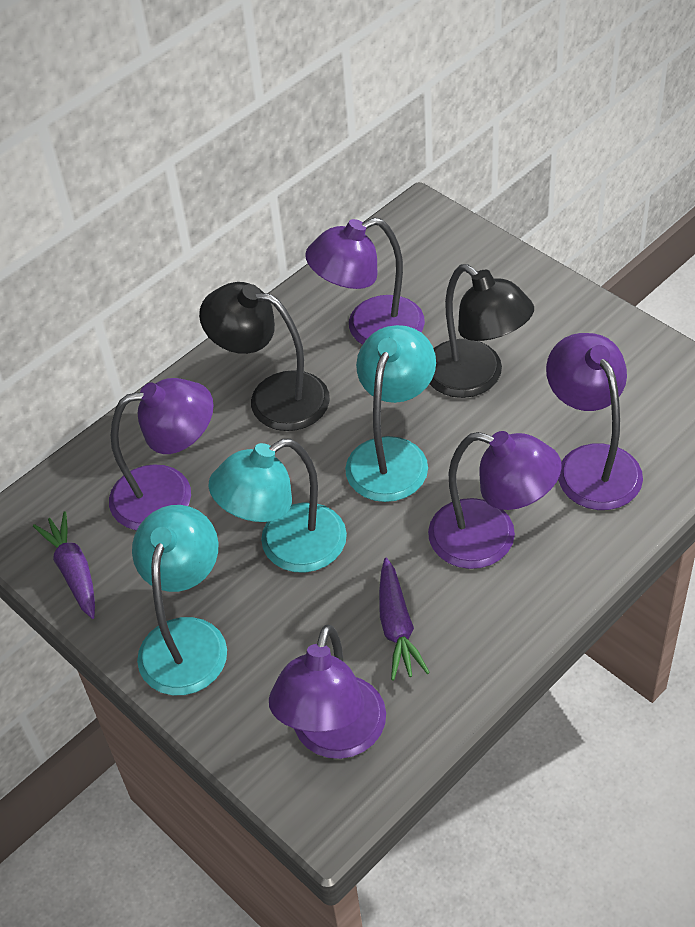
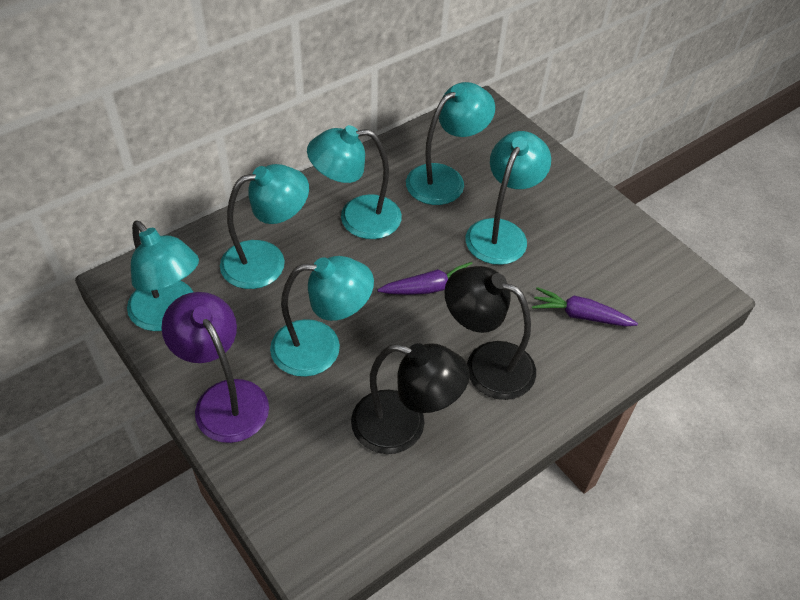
purple lamp: 5 -> 1
turquoise lamp: 3 -> 6

